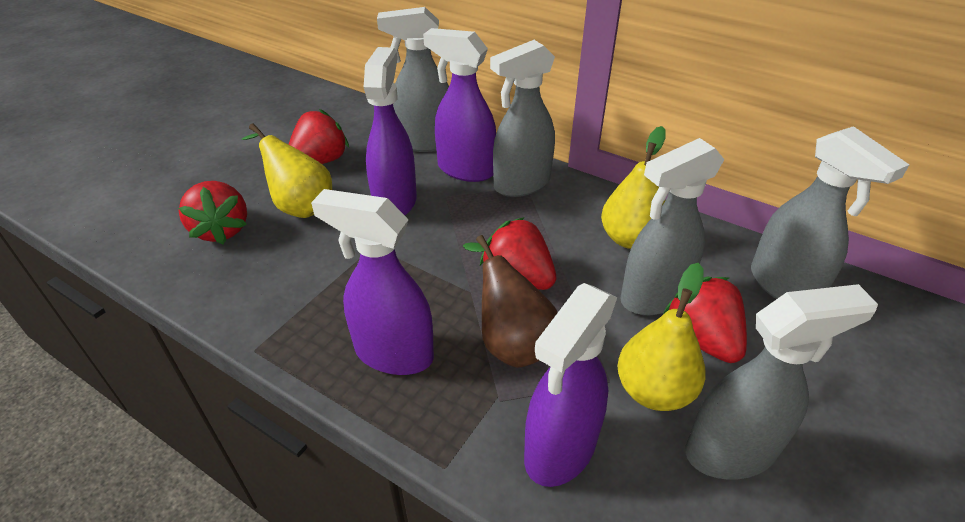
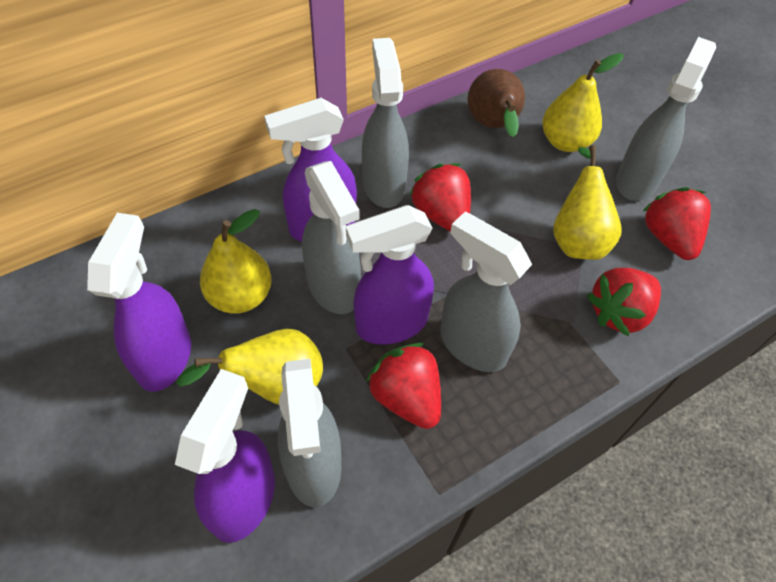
yellow pear: 3 -> 4

